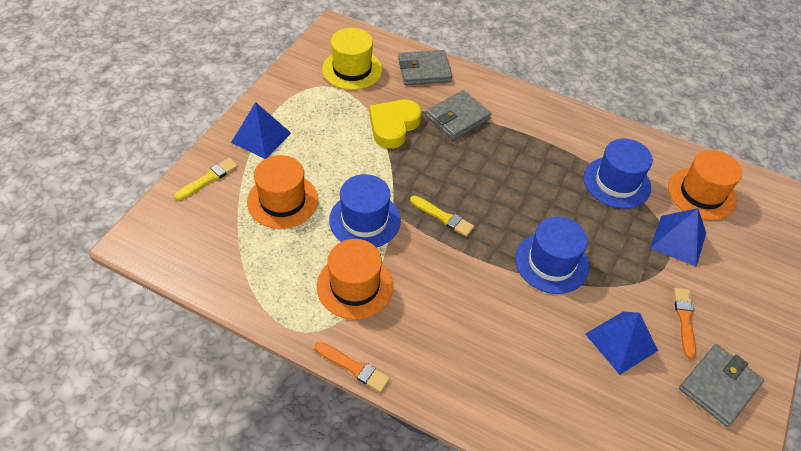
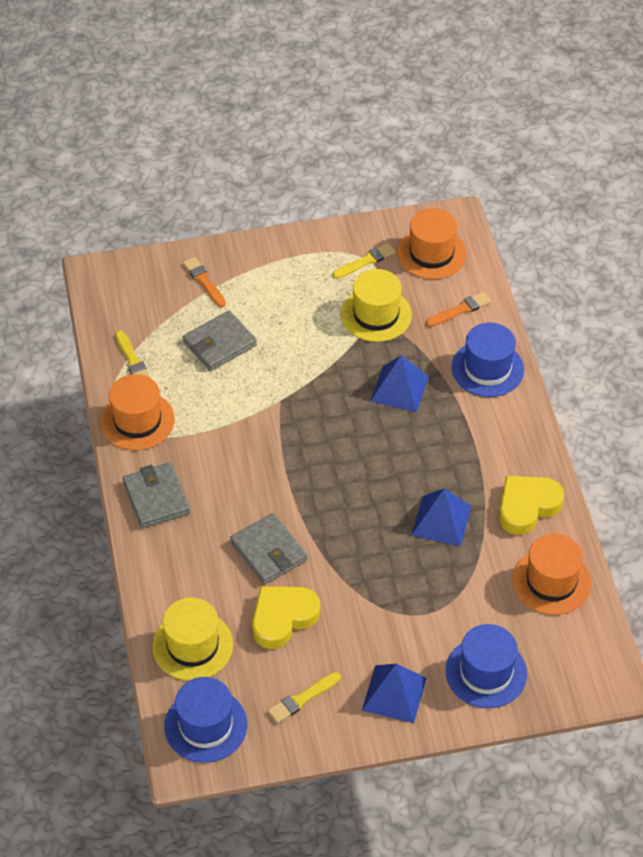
yellow brush: 2 -> 3
yellow hat: 1 -> 2
yellow heart: 1 -> 2

